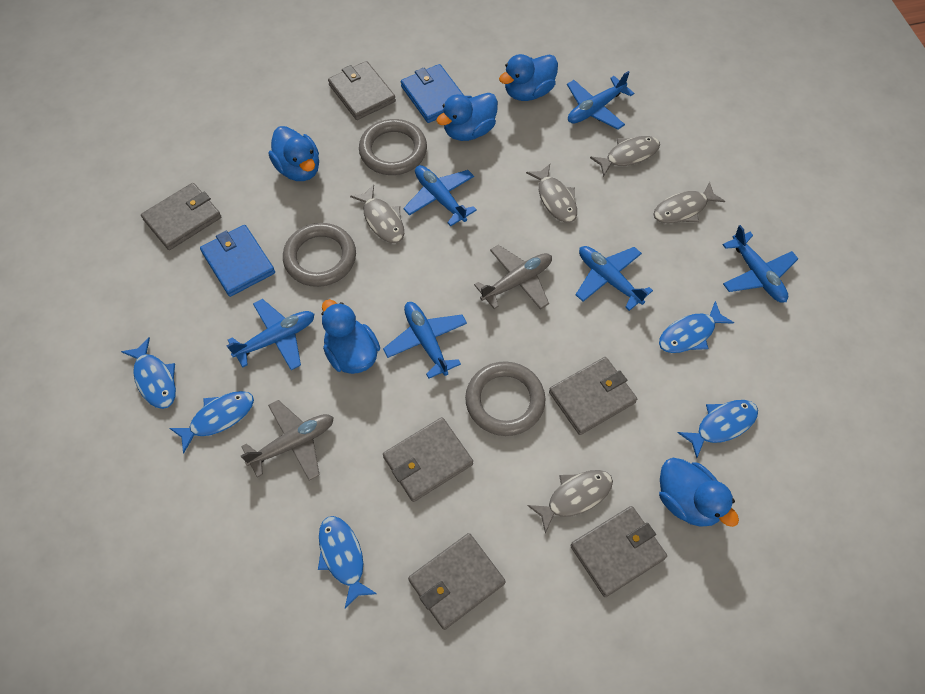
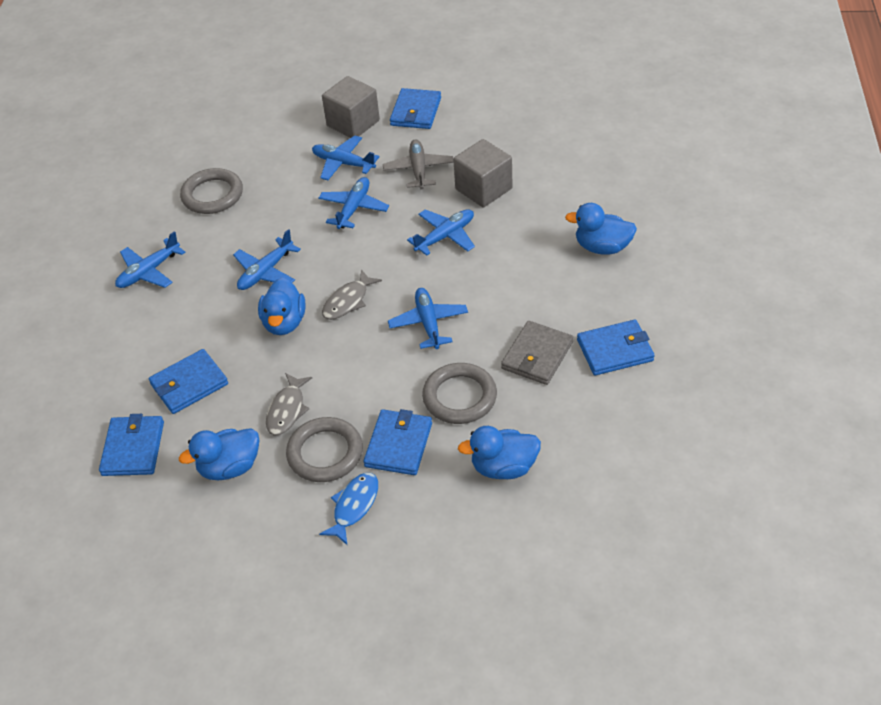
blue duck: 5 -> 4
blue fish: 5 -> 1
blue wallet: 2 -> 5
grey cube: 0 -> 2
grey fish: 5 -> 2
grey plane: 2 -> 1
grey wallet: 6 -> 1

